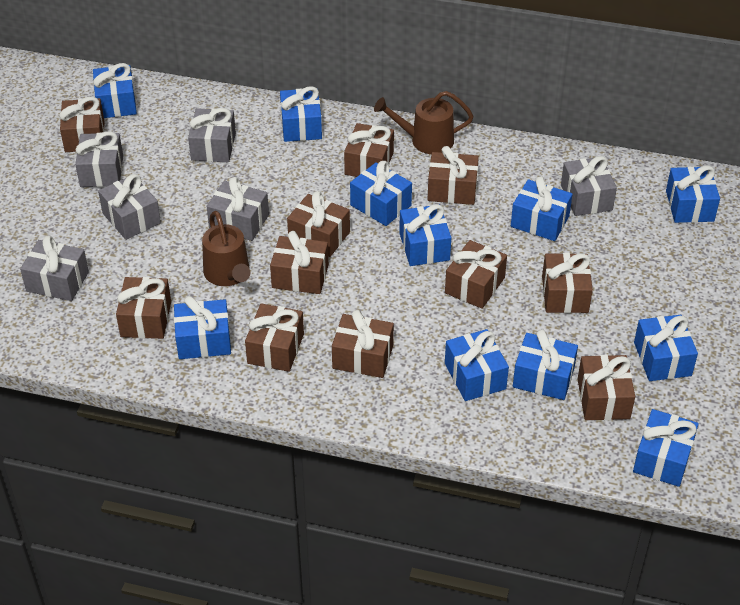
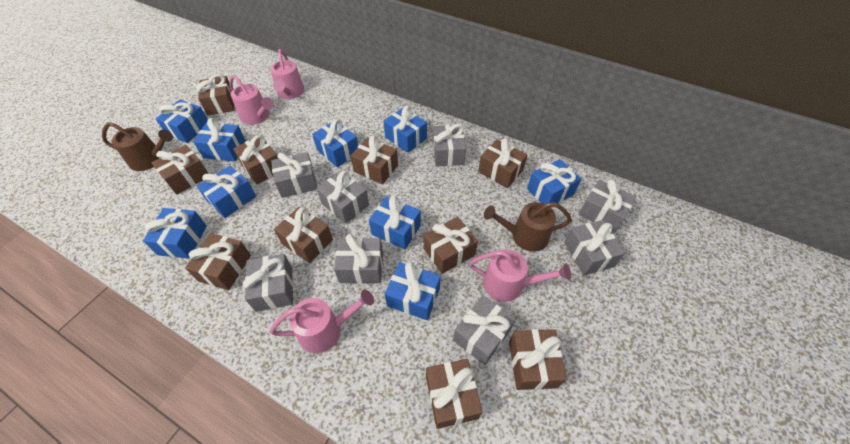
blue gift: 11 -> 9
brown gift: 11 -> 10
grey gift: 6 -> 8
pink watering can: 0 -> 4

